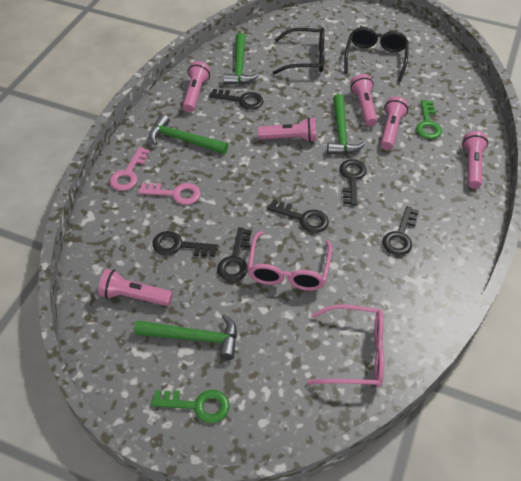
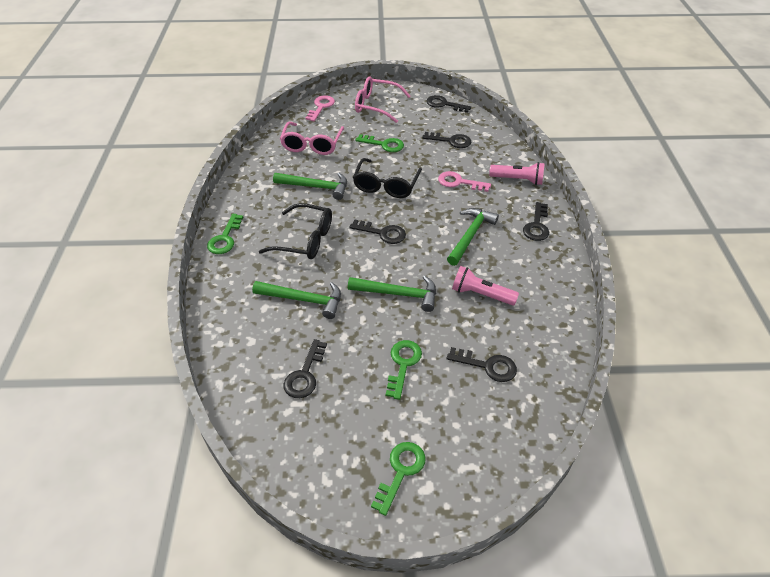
green key: 2 -> 4
pink flashlight: 6 -> 2

